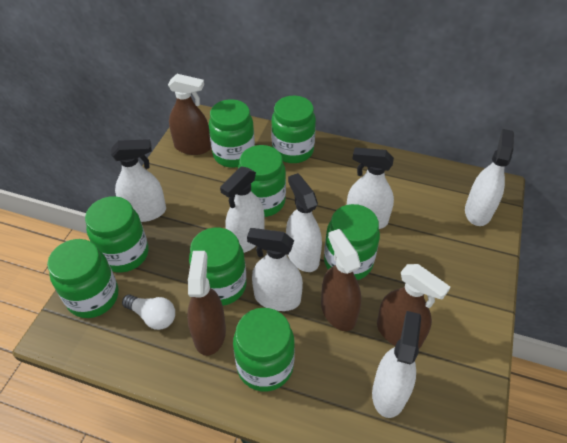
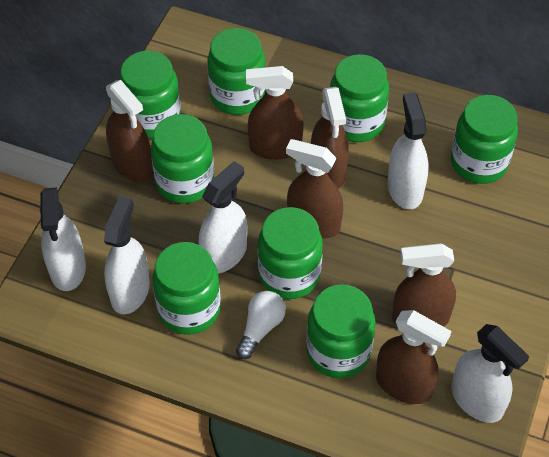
brown spray bottle: 4 -> 6
white spray bottle: 7 -> 5

